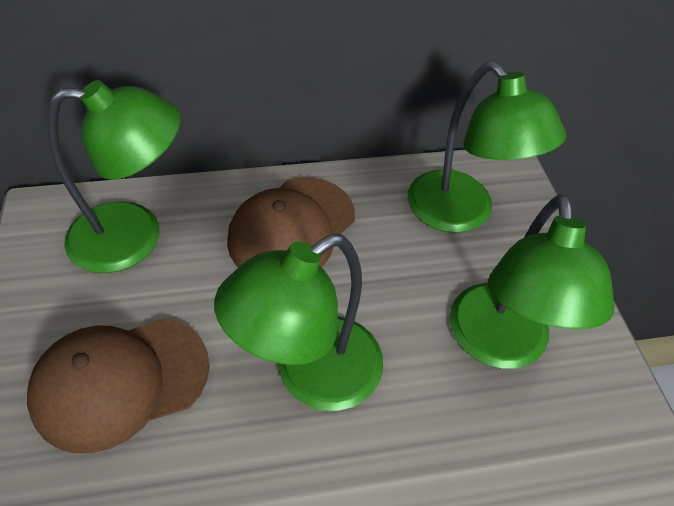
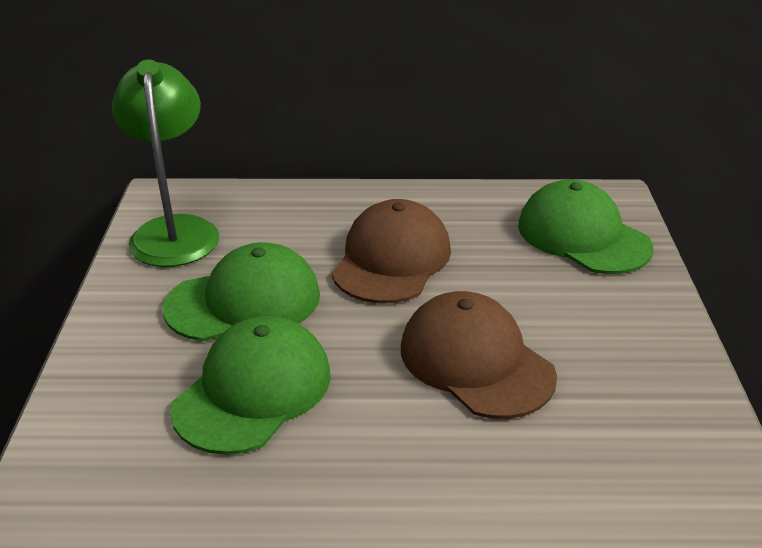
green cap: 0 -> 3
green lamp: 4 -> 1

